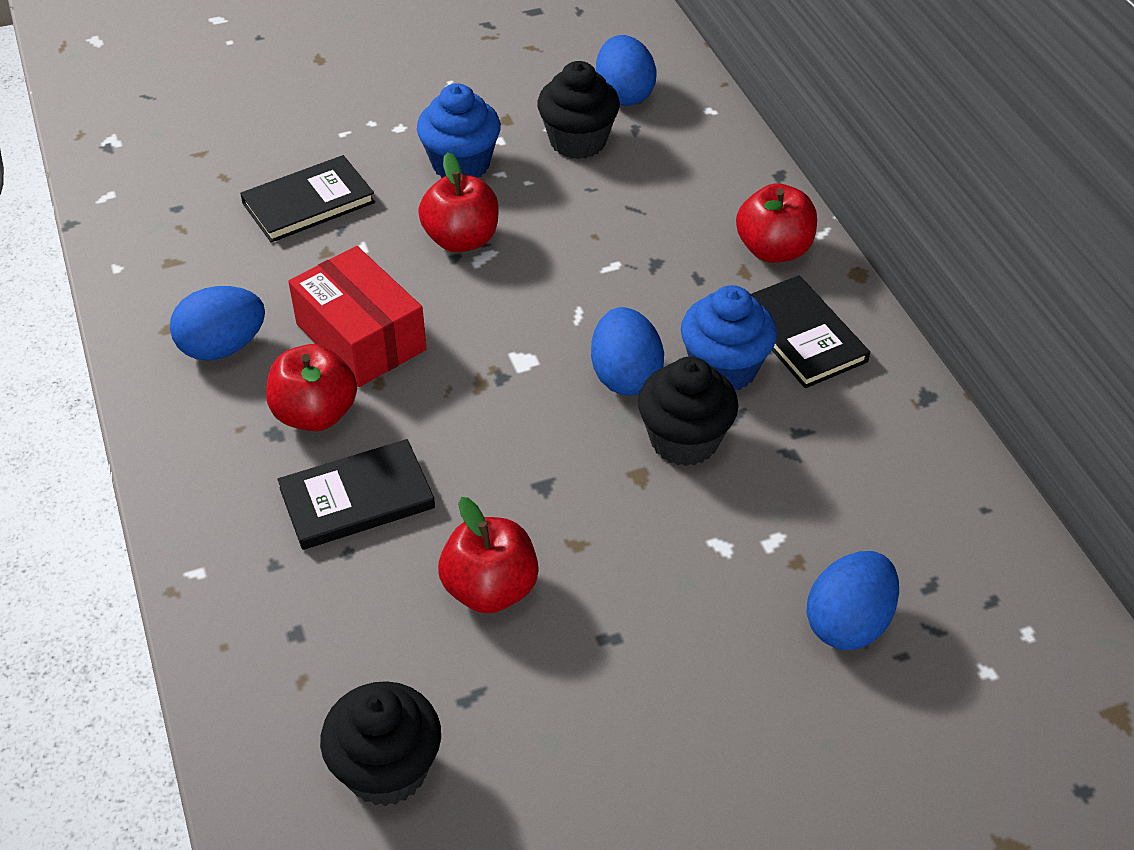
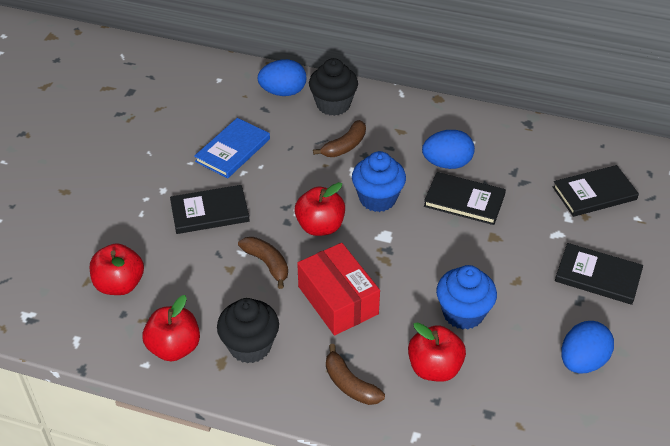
black book: 3 -> 4
black cupcake: 3 -> 2
blue book: 0 -> 1
blue egg: 4 -> 3
brown banana: 0 -> 3

